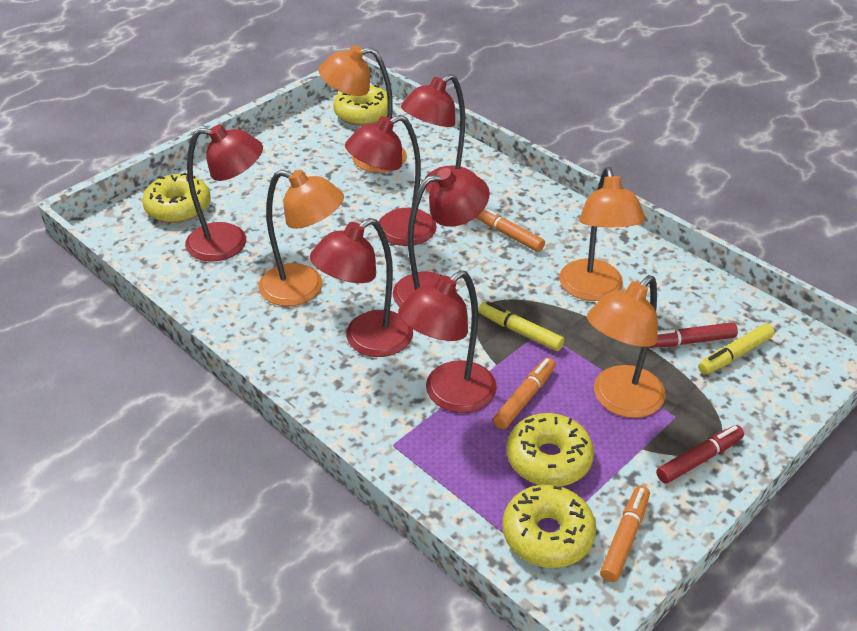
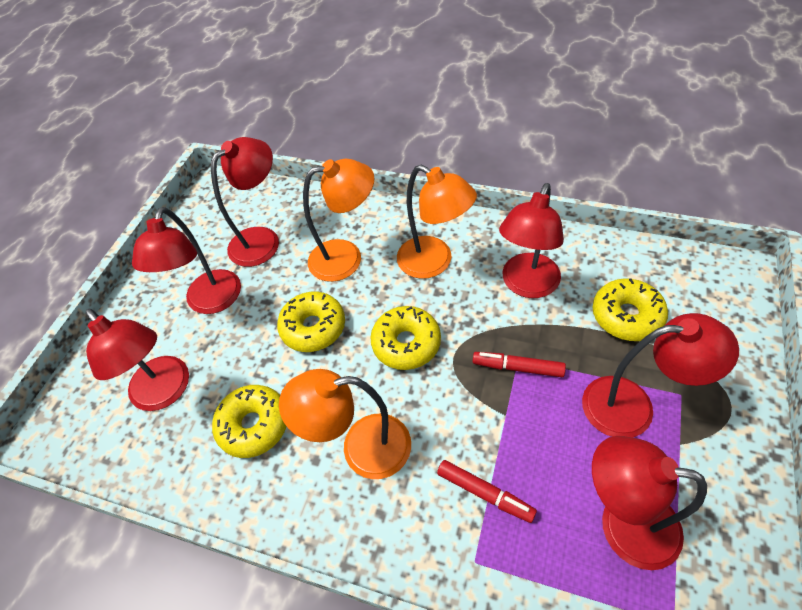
orange lamp: 4 -> 3
orange marker: 3 -> 0
yellow marker: 2 -> 0

